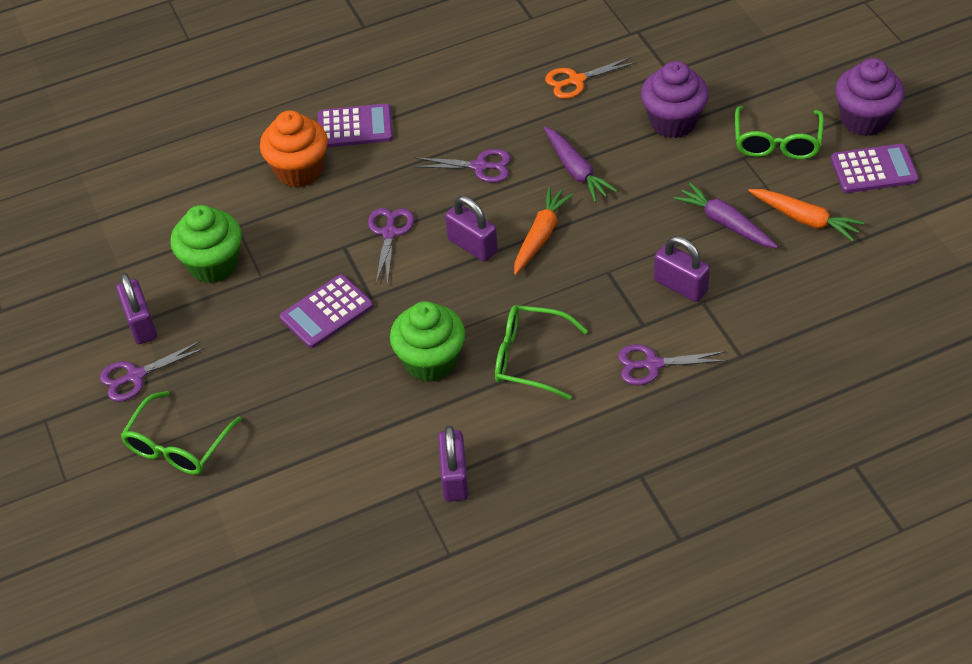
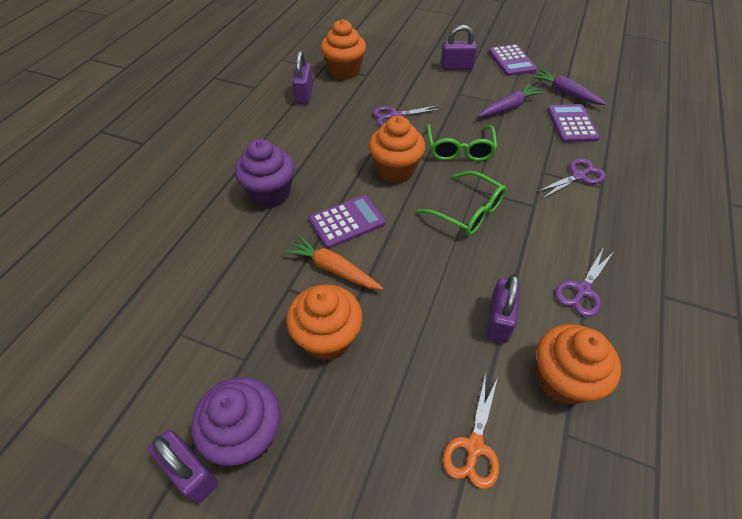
green cupcake: 2 -> 0
green glasses: 3 -> 2
orange carrot: 2 -> 1
orange cupcake: 1 -> 4
purple scissors: 4 -> 3

